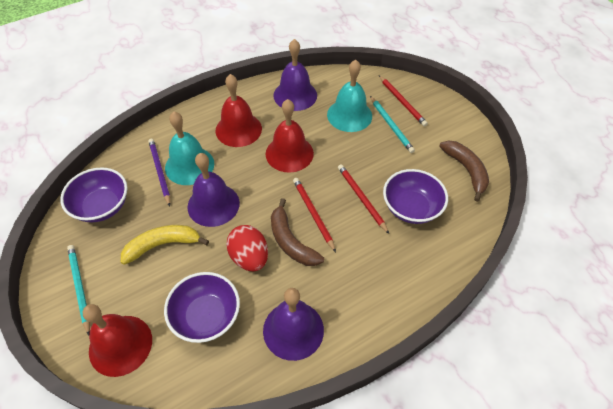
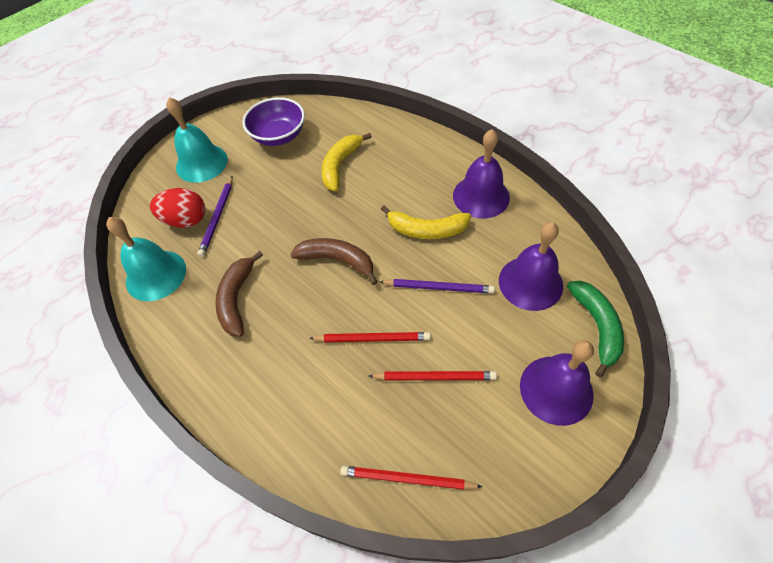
green banana: 0 -> 1
purple bowl: 3 -> 1
purple pencil: 1 -> 2
red bell: 3 -> 0
turquoise pencil: 2 -> 0
yellow banana: 1 -> 2

